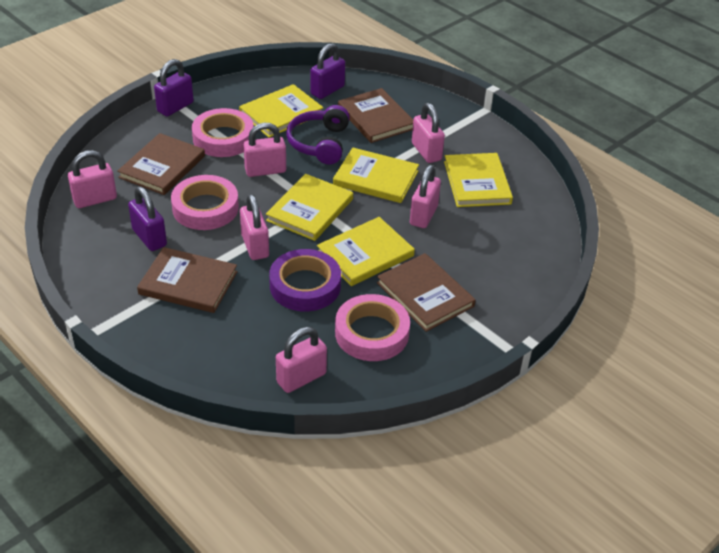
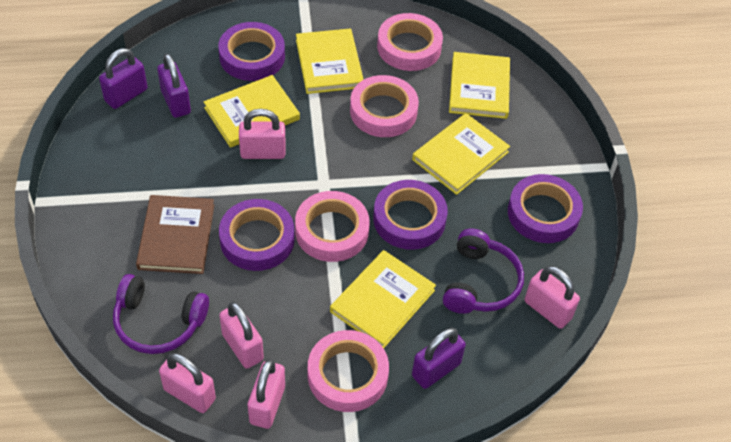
brown book: 4 -> 1
pink padlock: 6 -> 5
pink tape: 3 -> 4
purple headphones: 1 -> 2
purple tape: 1 -> 4

